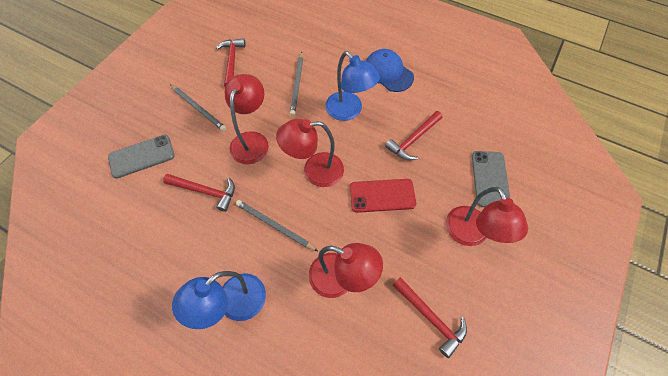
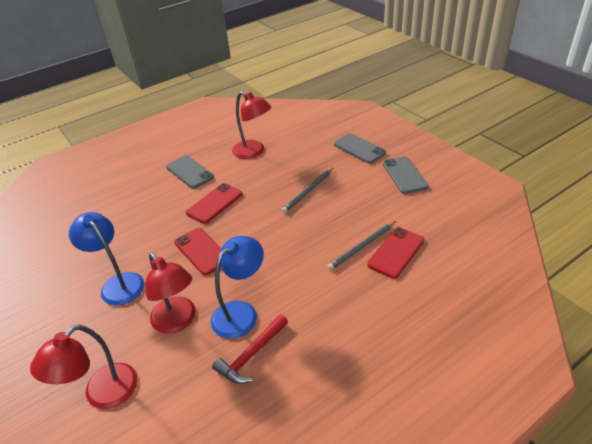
blue cap: 1 -> 0
grey pencil: 3 -> 2
grey phone: 2 -> 3
red hammer: 4 -> 1
red lamp: 4 -> 3
red phone: 1 -> 3

